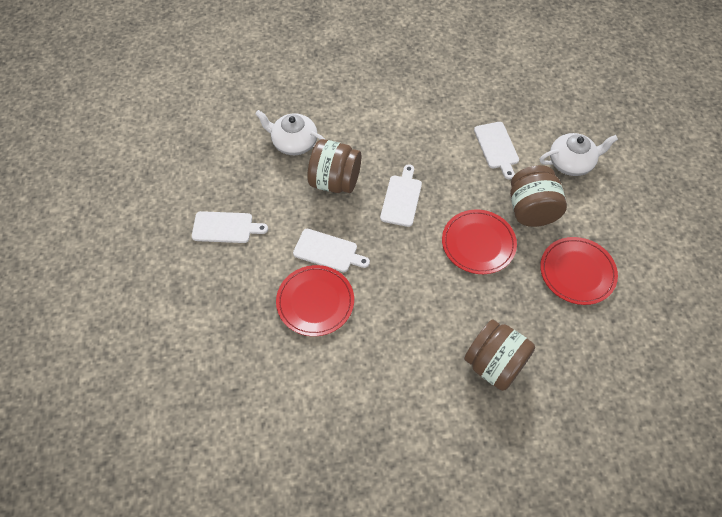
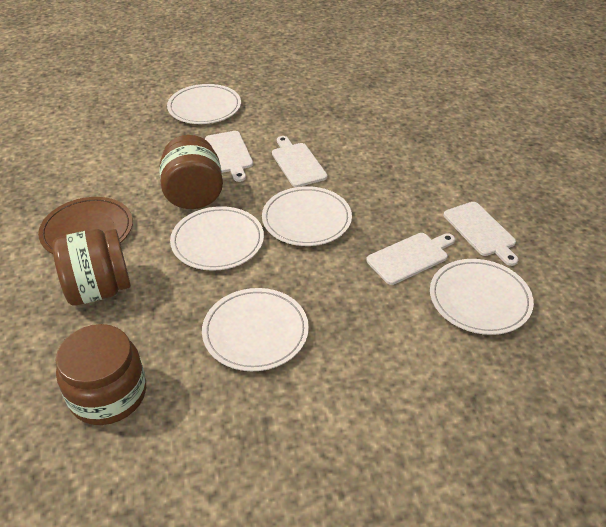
brown plate: 0 -> 1
red plate: 3 -> 0
white plate: 0 -> 5
white teapot: 2 -> 0

